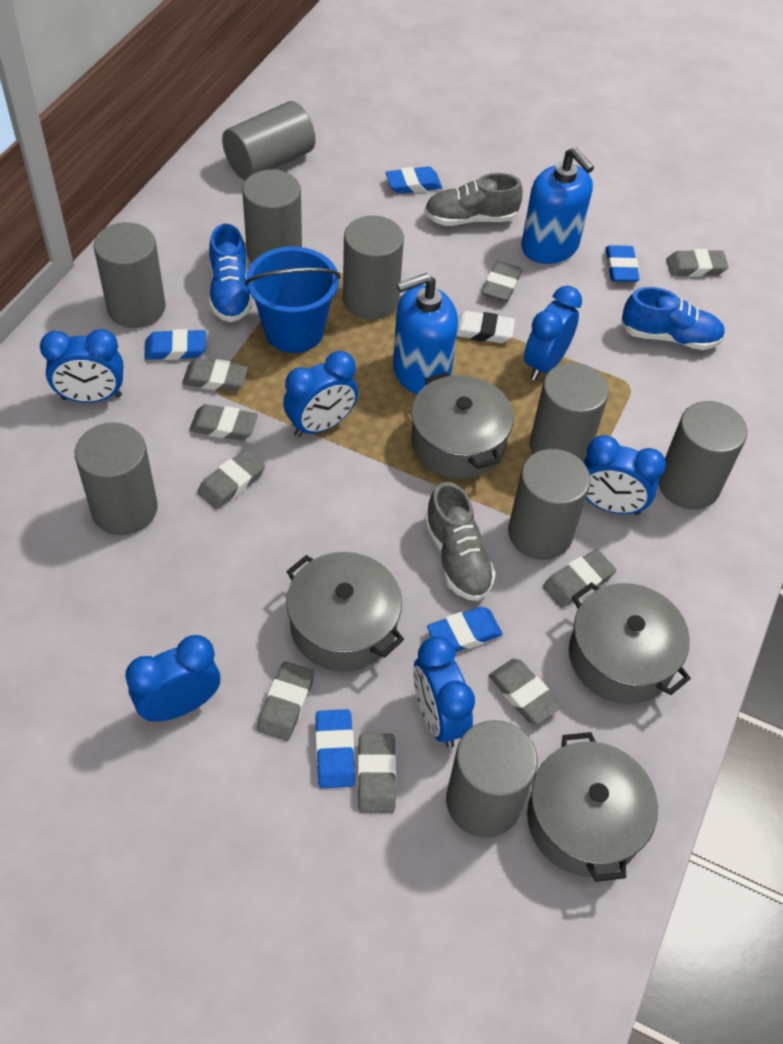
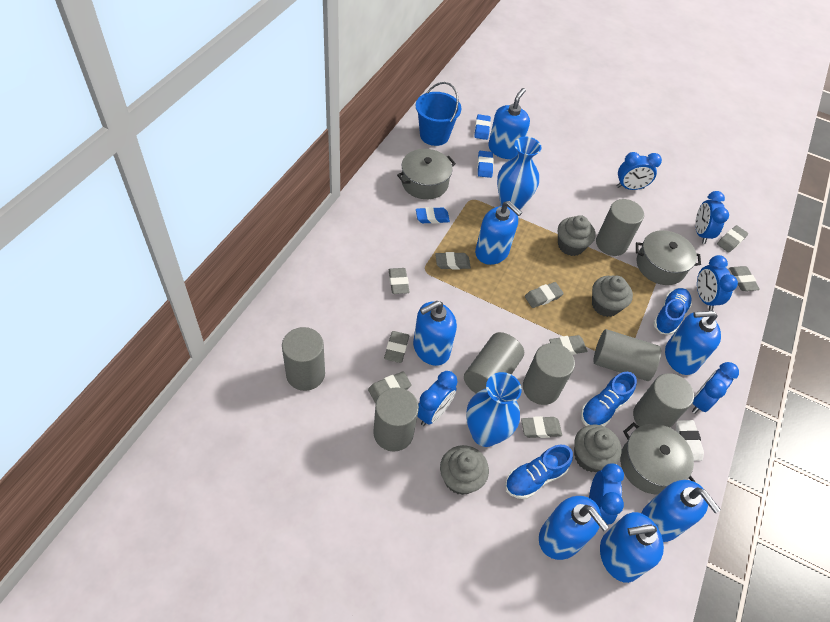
blue eraser: 5 -> 3
blue shoe: 2 -> 3
blue soap dispenser: 2 -> 7
blue vase: 0 -> 2
grey cupcake: 0 -> 4
grey cylinder: 9 -> 7
grey pot: 4 -> 3
grey shoe: 2 -> 0

